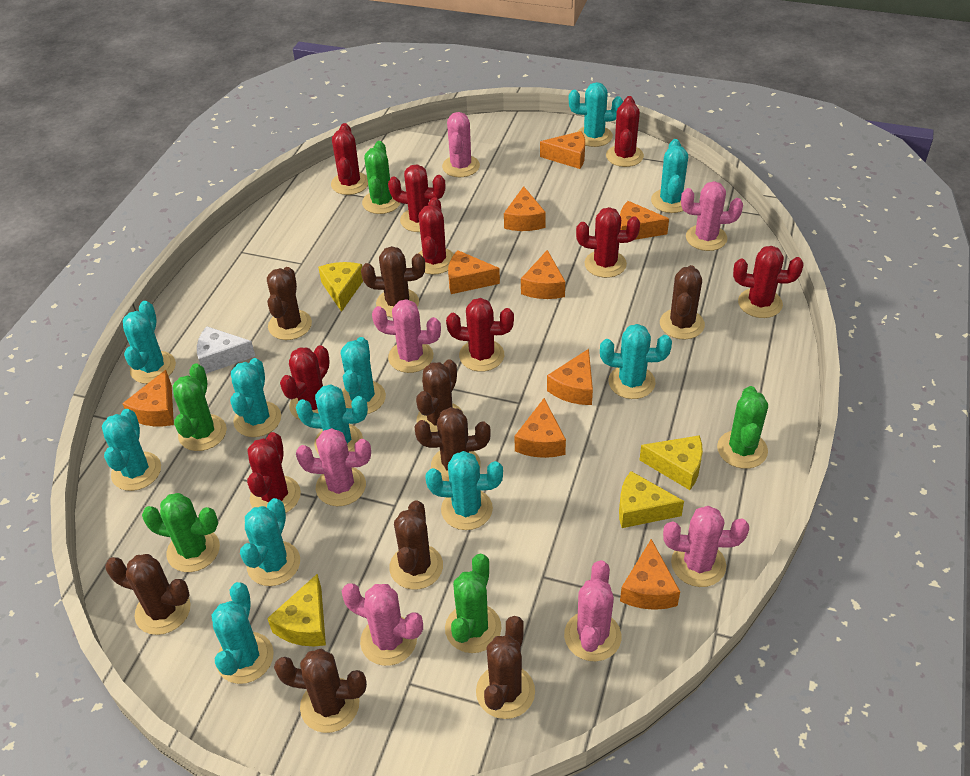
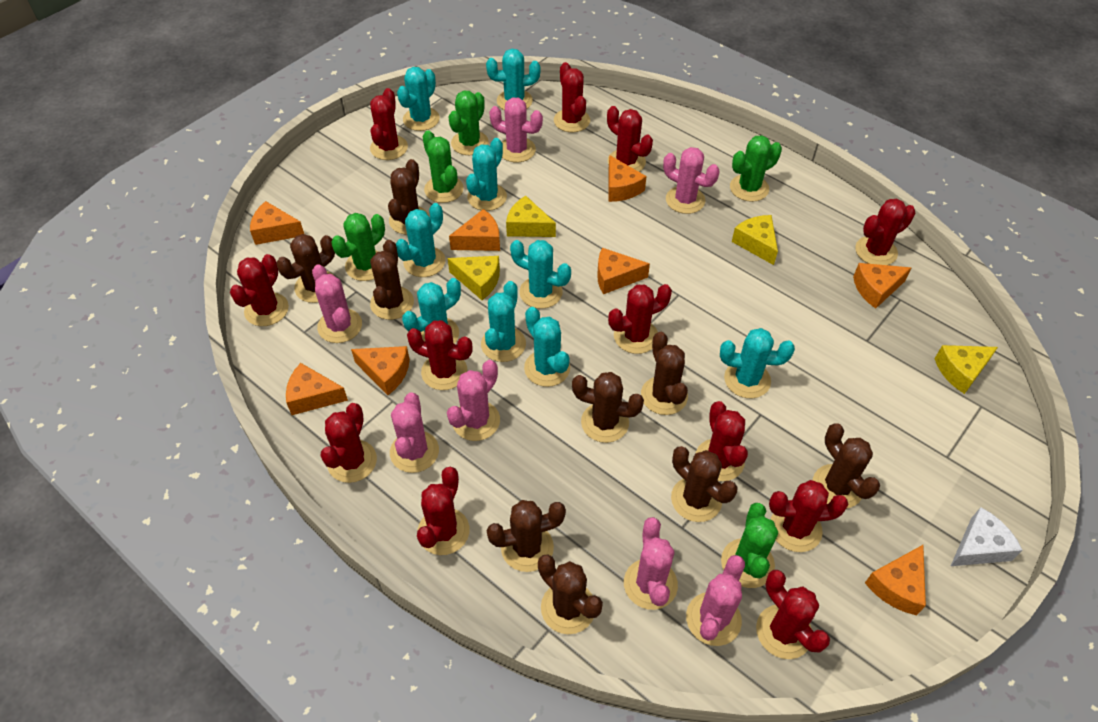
orange cheese: 9 -> 8
red cactus: 9 -> 12
turquoise cactus: 11 -> 9

